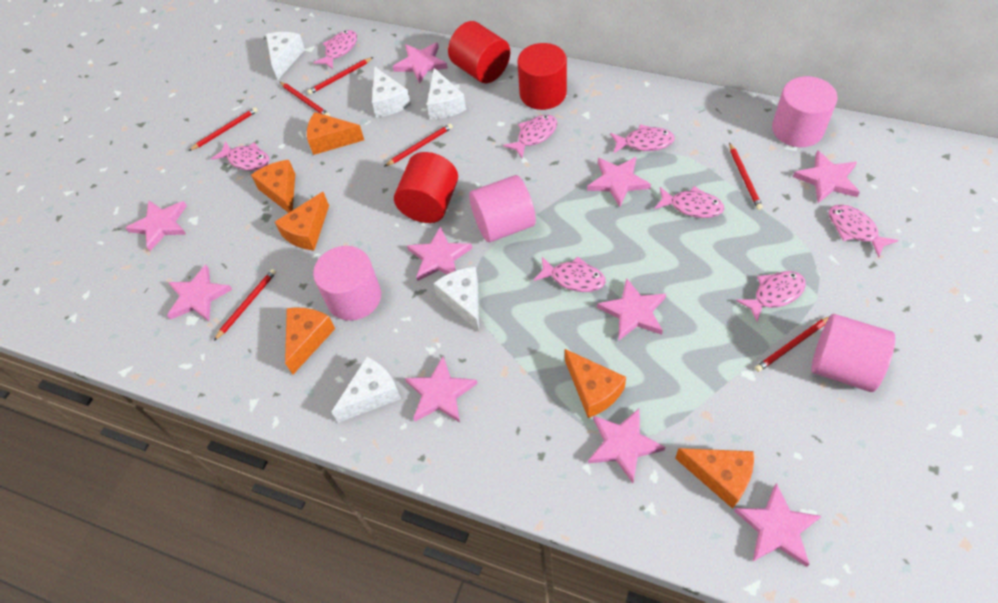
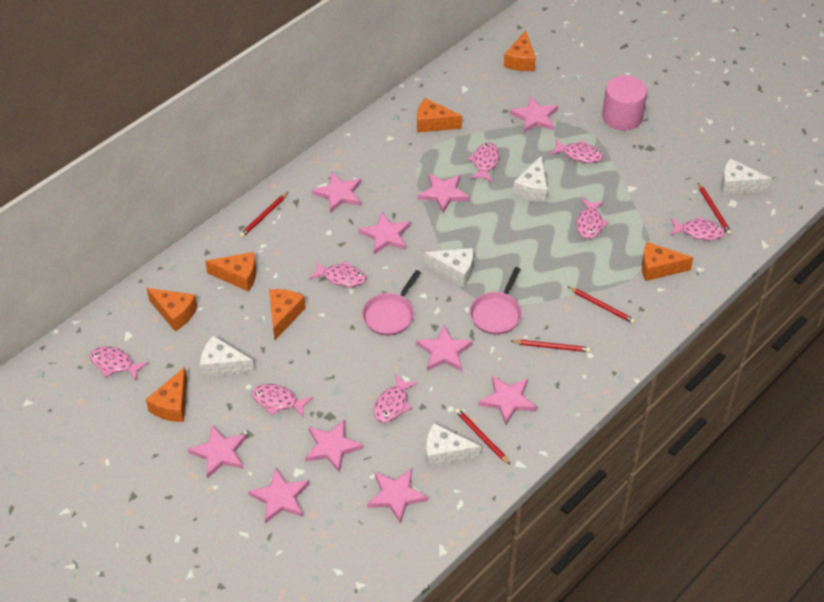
orange cheese: 6 -> 7
pink cylinder: 4 -> 1
pink pan: 0 -> 2
red cylinder: 3 -> 0
red pencil: 7 -> 5

